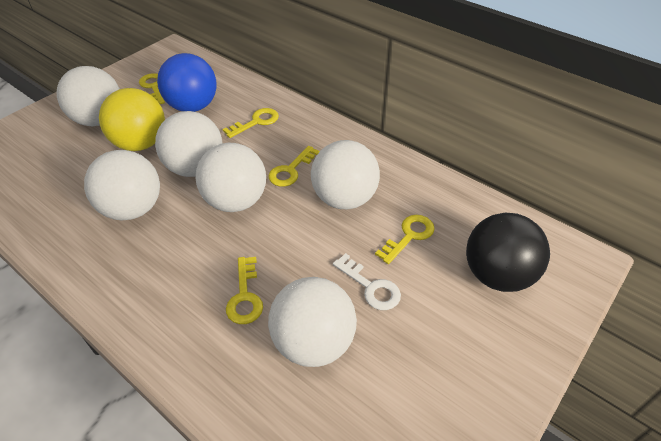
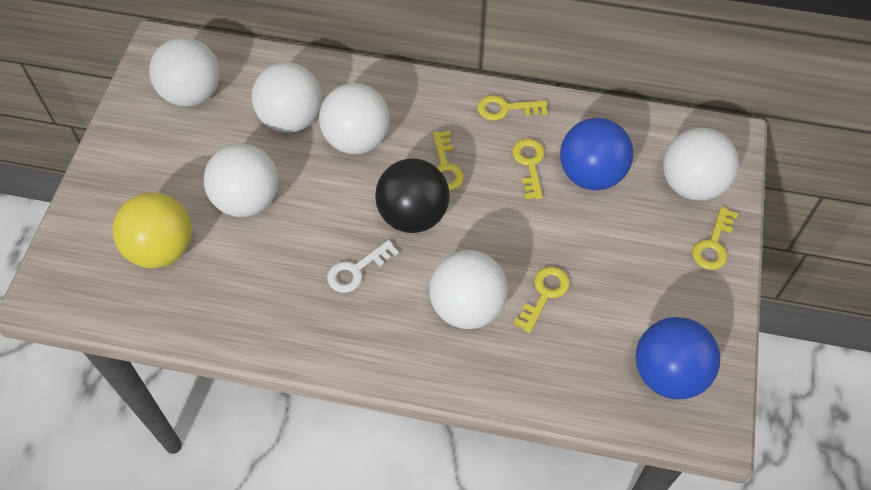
blue ball: 1 -> 2

